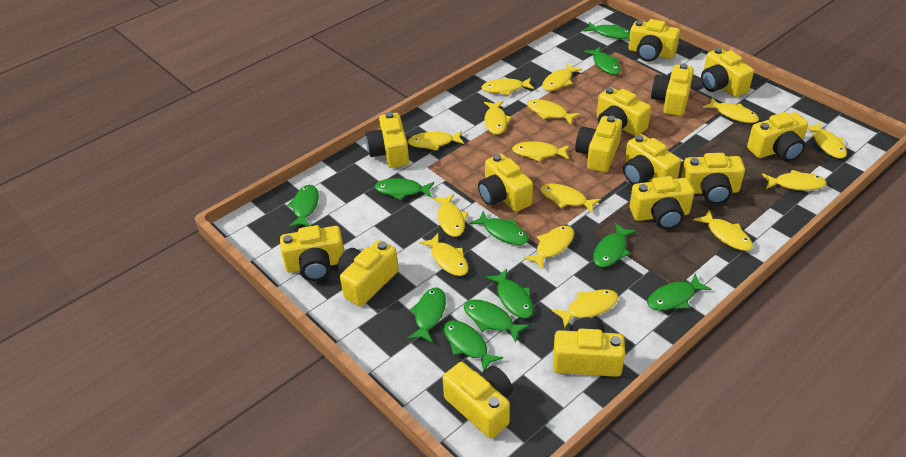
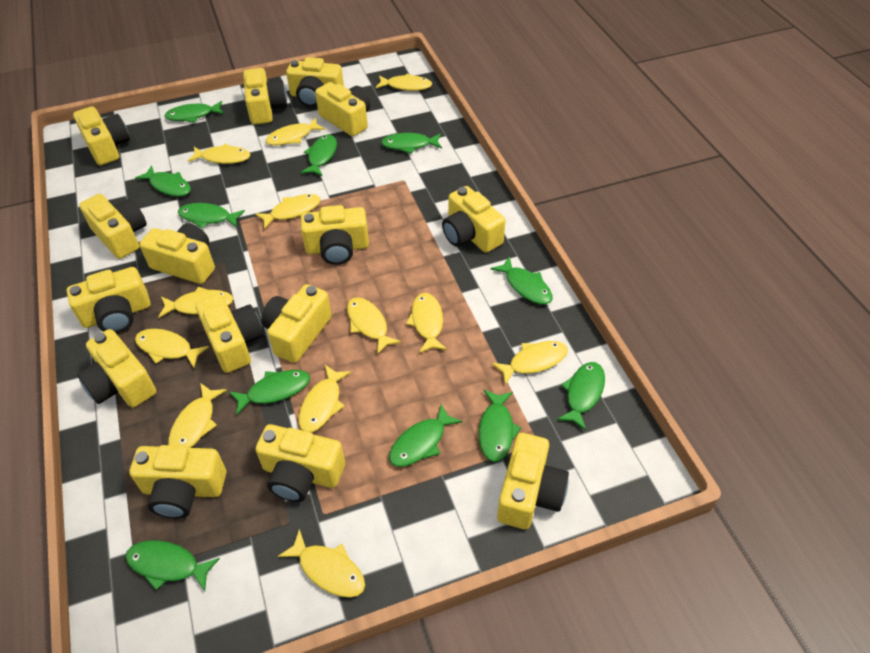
yellow fish: 15 -> 12

